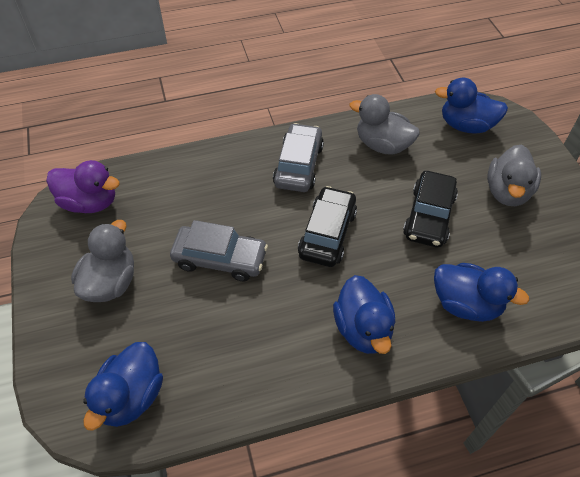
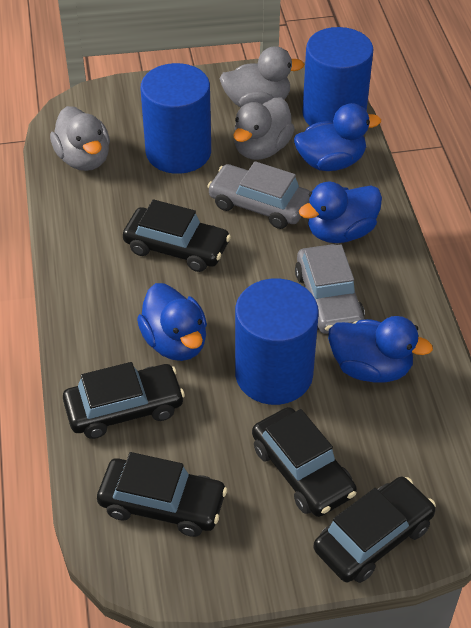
black car: 2 -> 5
blue cylinder: 0 -> 3
purple duck: 1 -> 0

